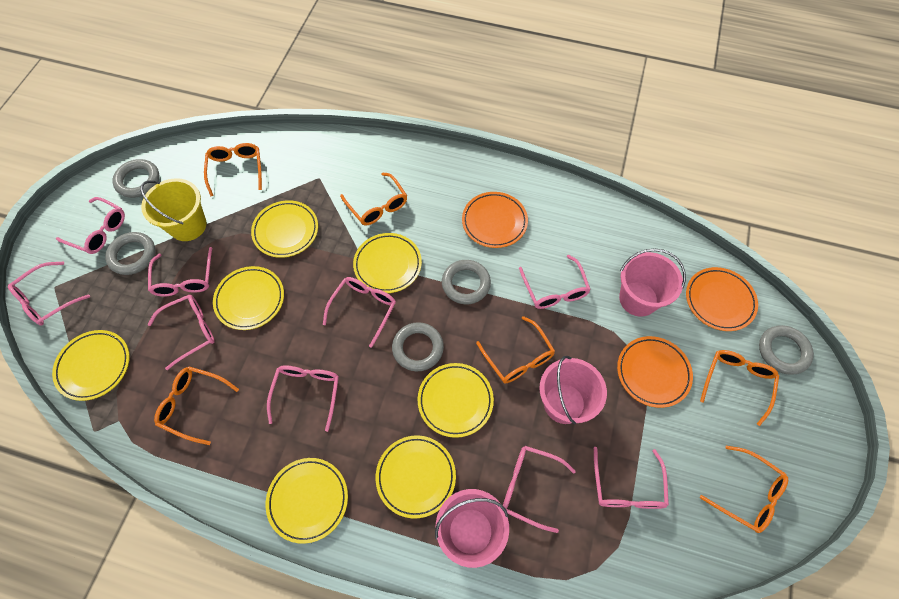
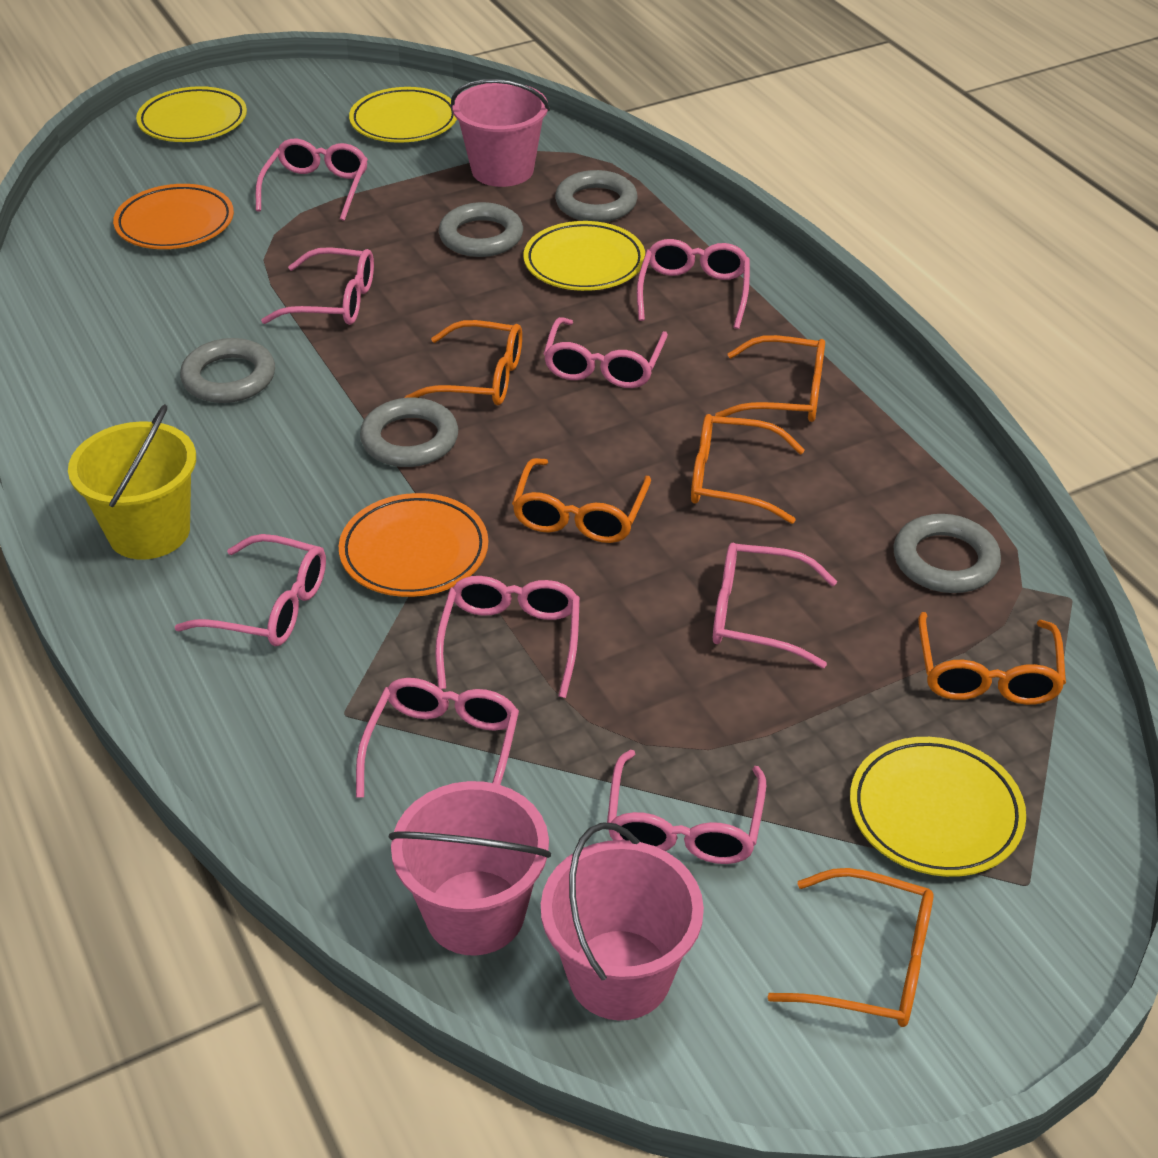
orange plate: 3 -> 2
yellow plate: 7 -> 4

